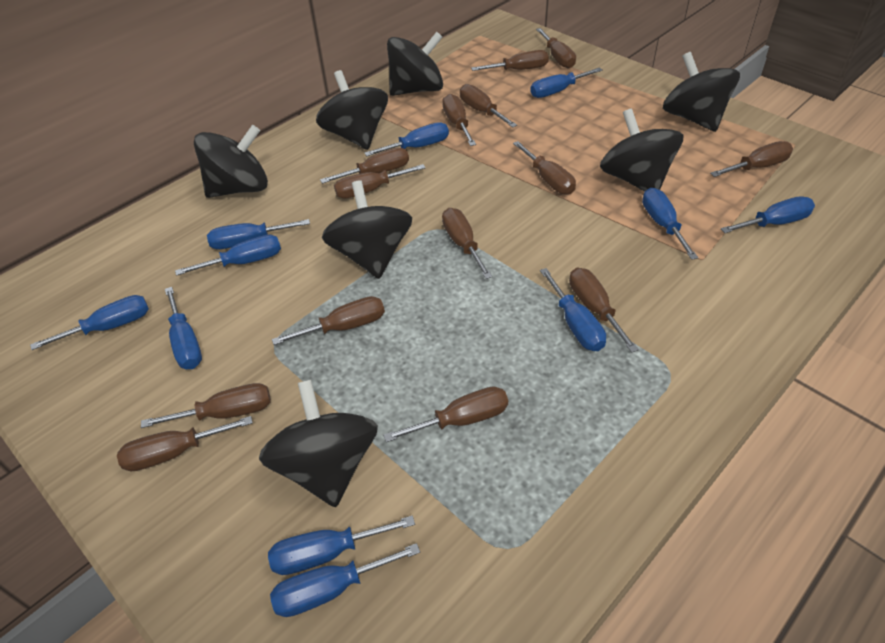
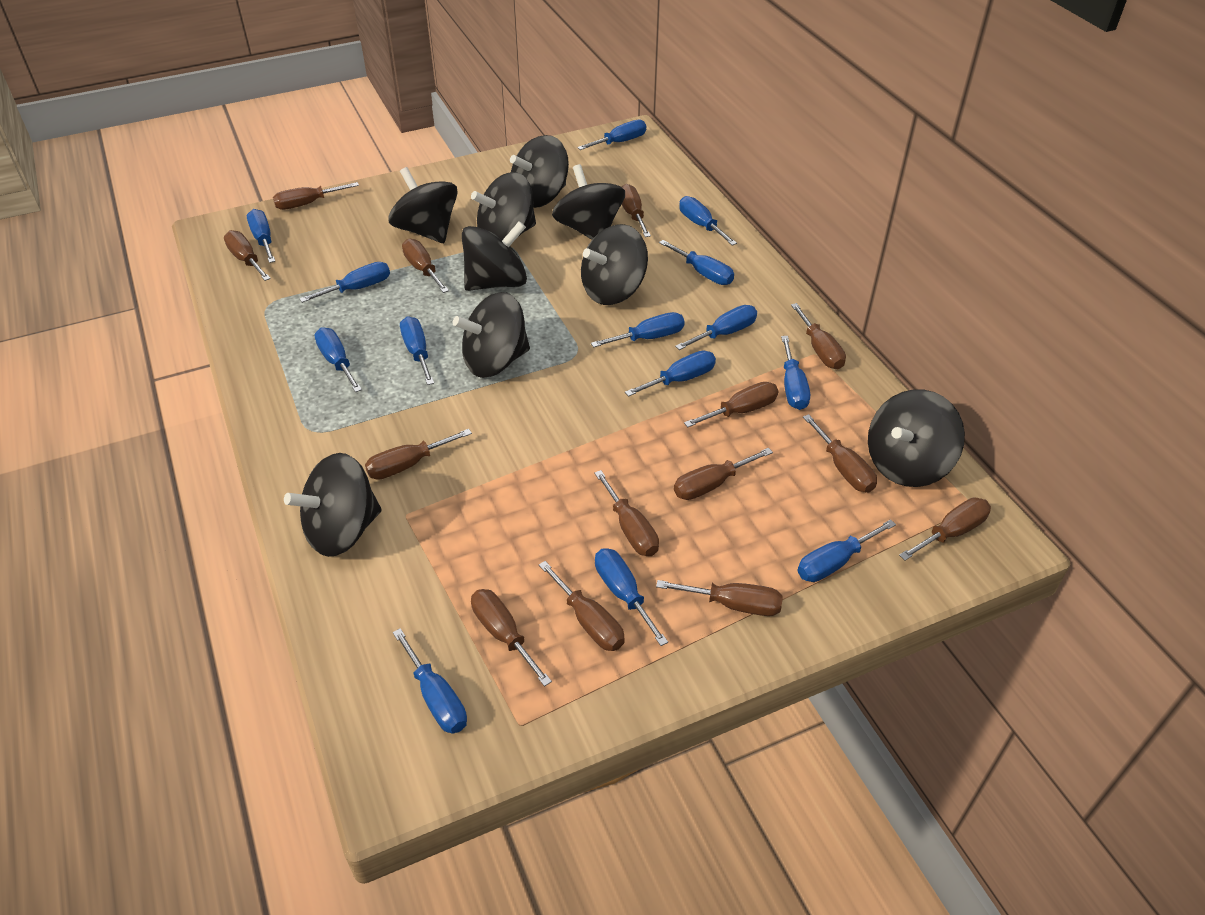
black spinning top: 7 -> 9
blue screwdriver: 11 -> 14

